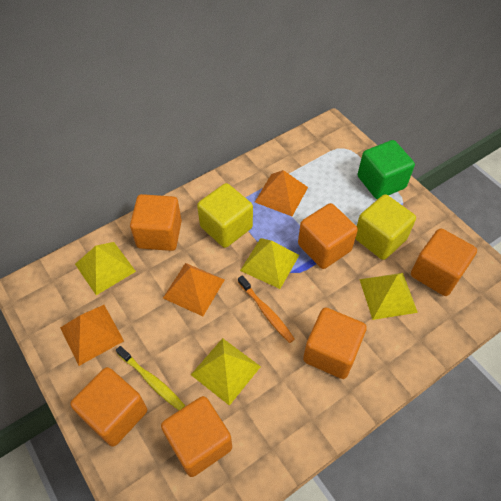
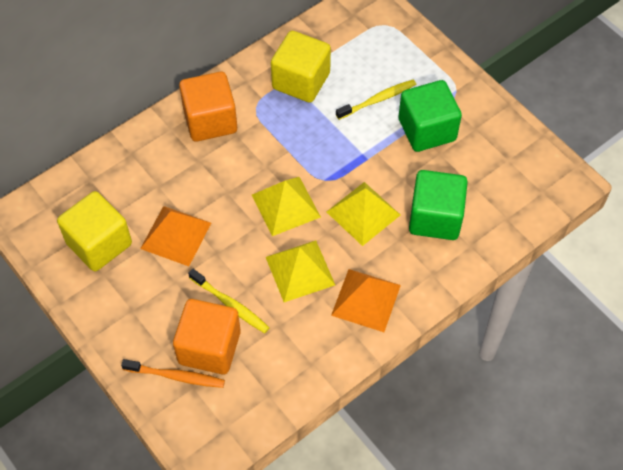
green cube: 1 -> 2
orange cube: 6 -> 2
orange pyramid: 3 -> 2
yellow pyramid: 4 -> 3
yellow toothbrush: 1 -> 2

